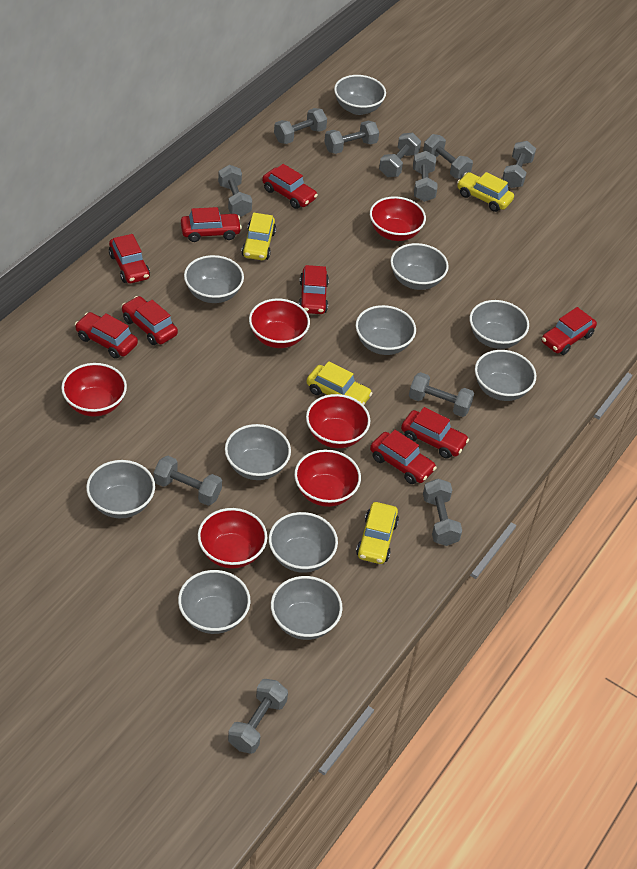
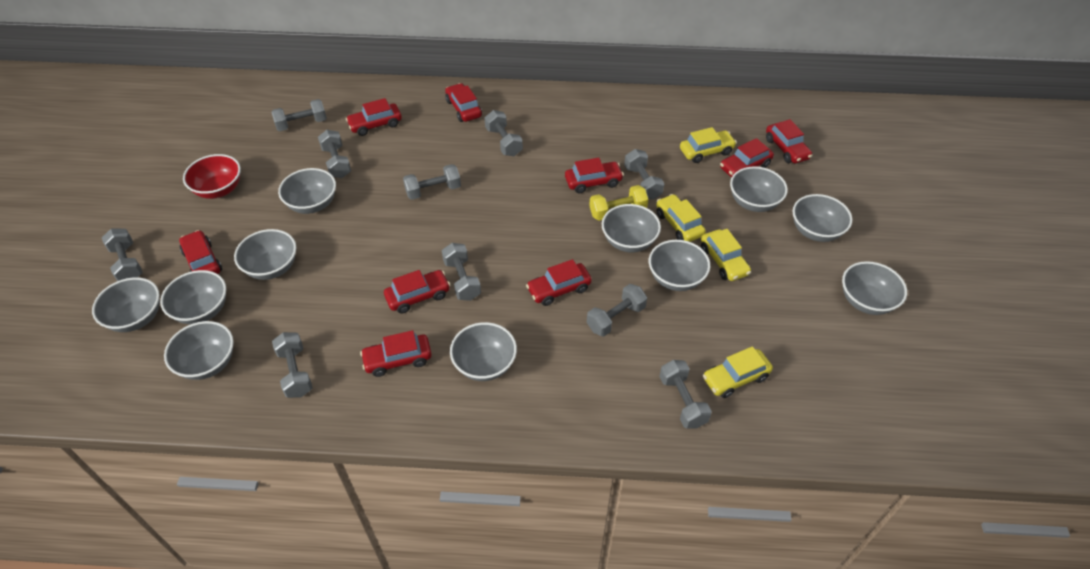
grey dumbbell: 11 -> 10
red bowl: 6 -> 1
yellow dumbbell: 0 -> 1

